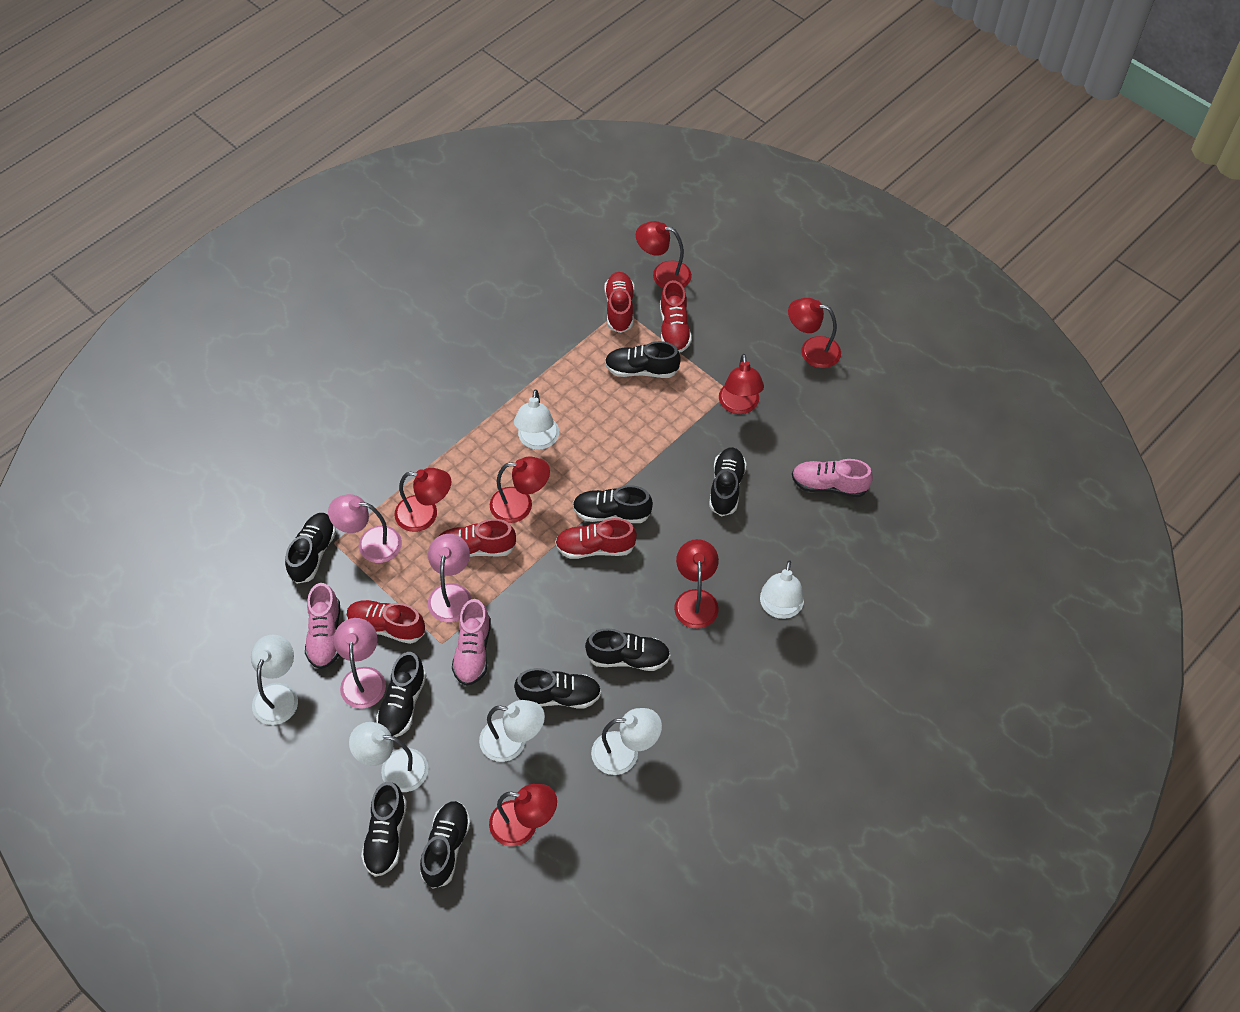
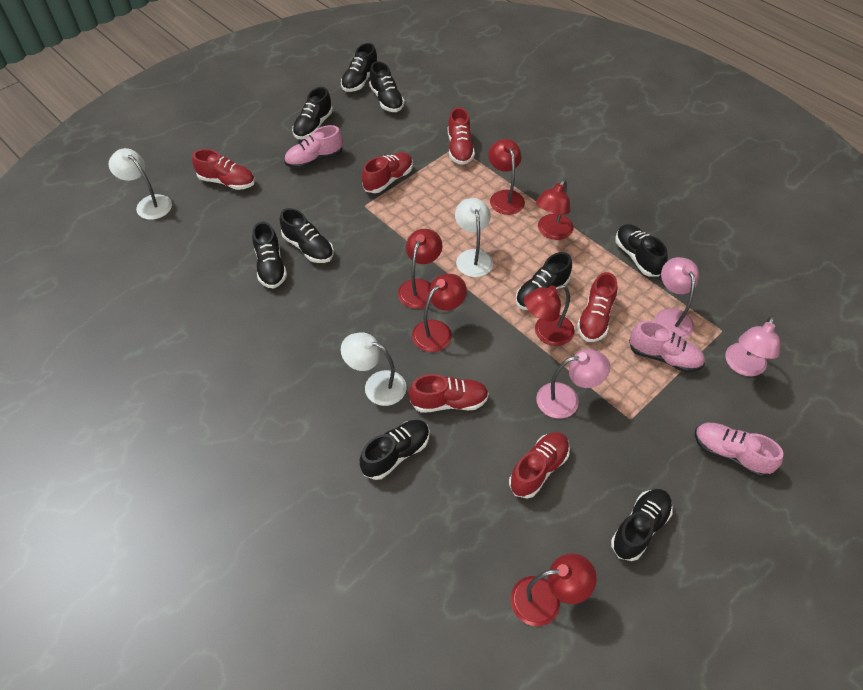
red lamp: 7 -> 6
red shoe: 5 -> 6
white lamp: 6 -> 3

